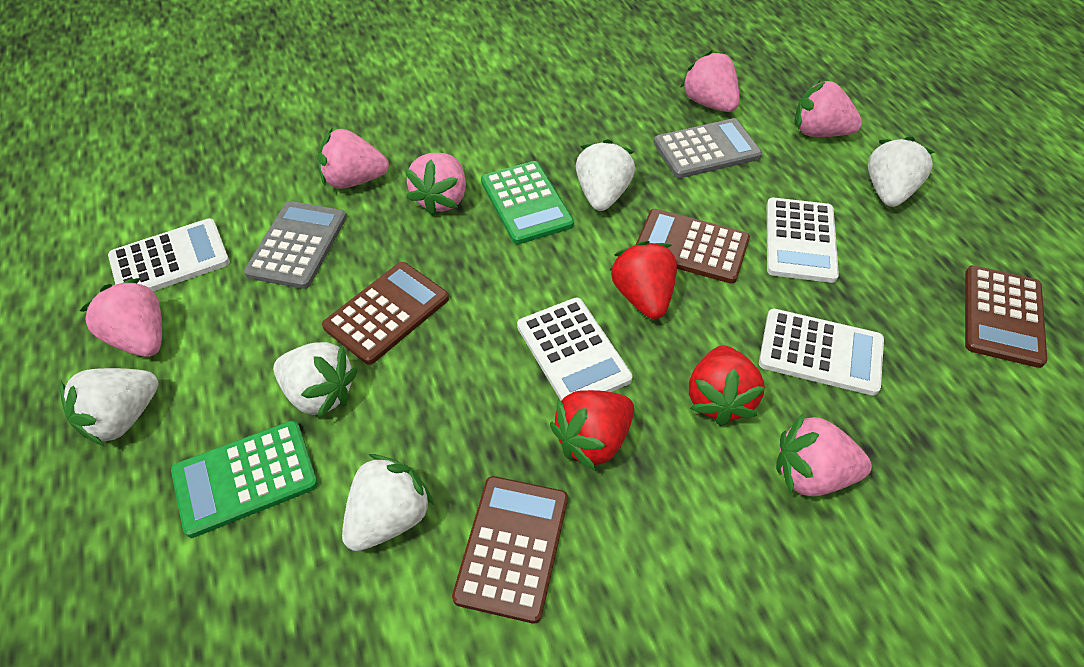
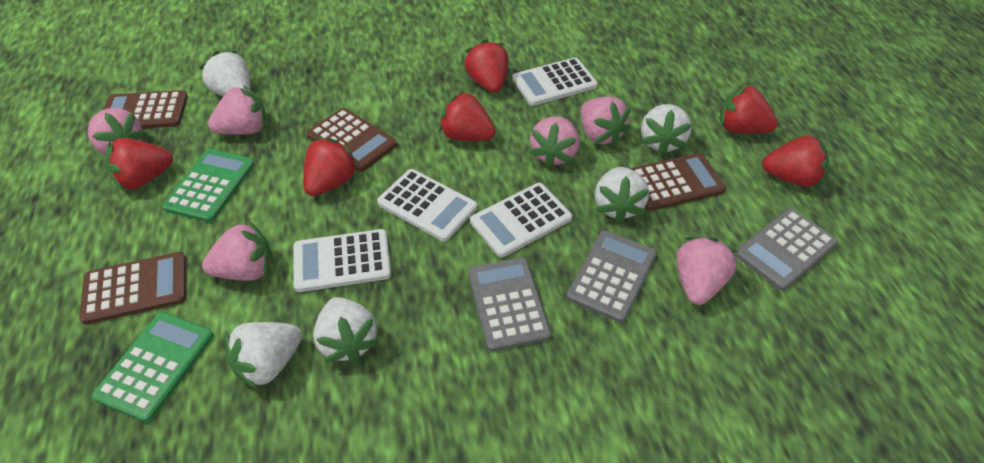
grey calculator: 2 -> 3
red strawberry: 3 -> 6

